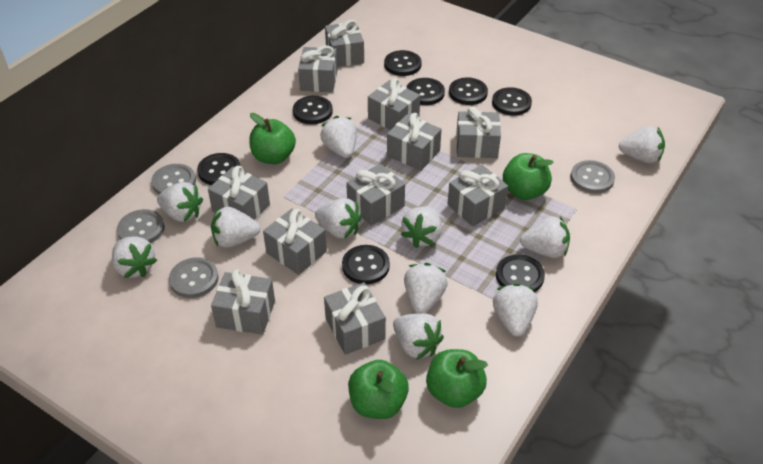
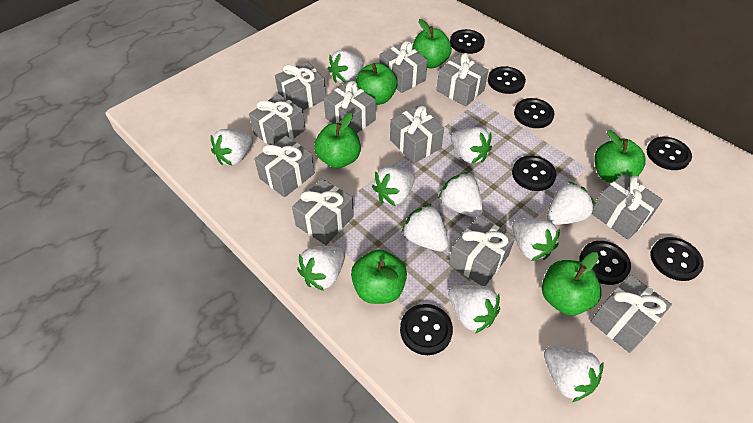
green apple: 4 -> 6
grey button: 4 -> 0

